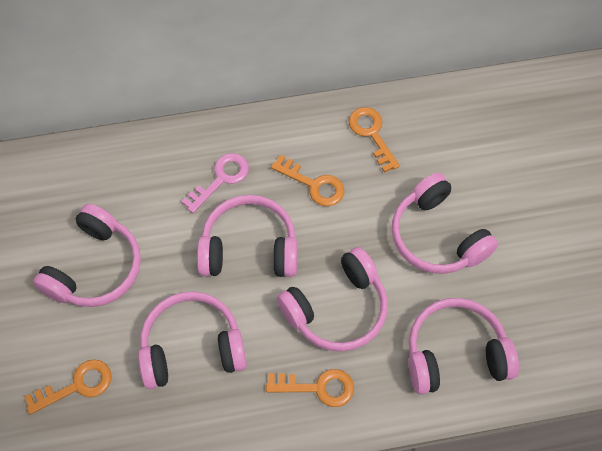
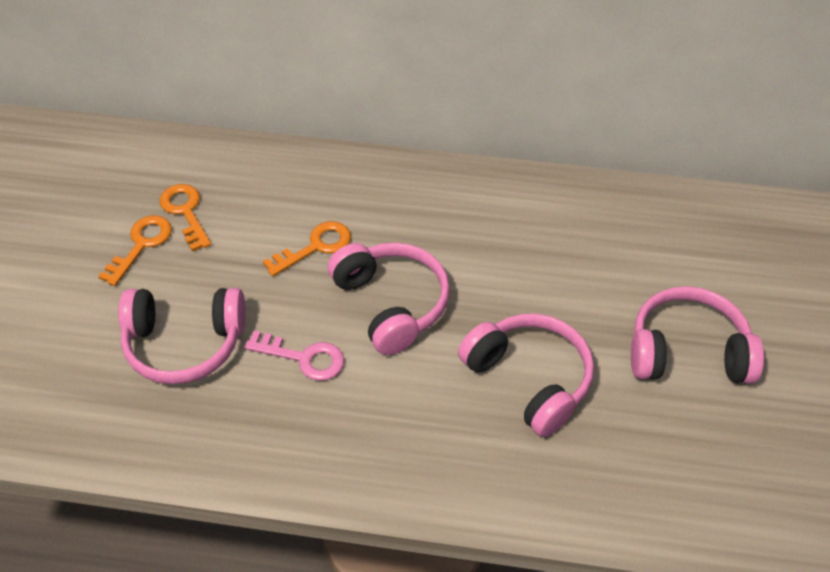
orange key: 4 -> 3
pink headphones: 6 -> 4

